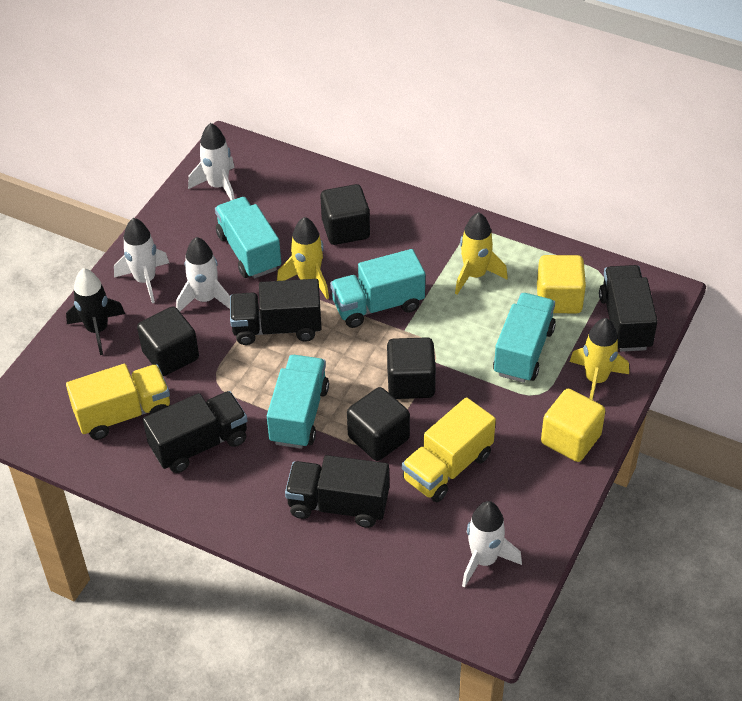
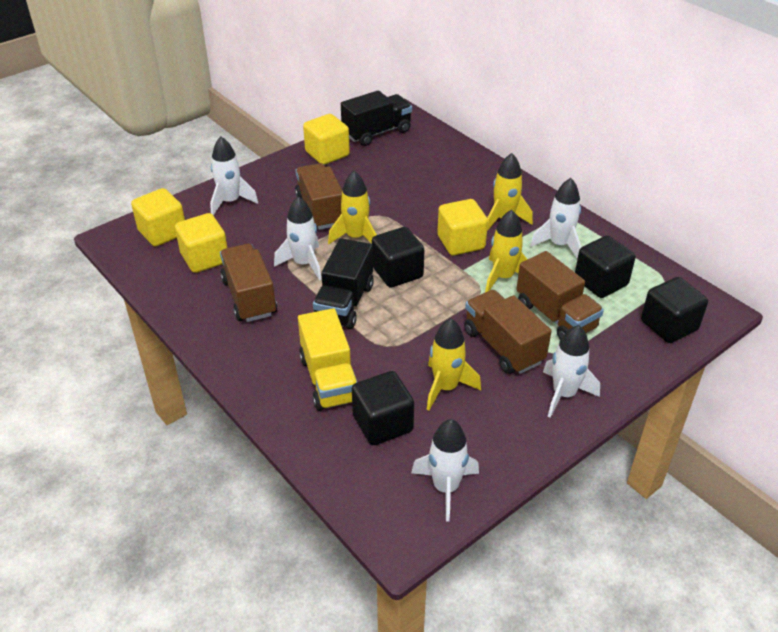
black rocket: 1 -> 0
black truck: 4 -> 2
brown truck: 0 -> 4
turquoise truck: 4 -> 0
white rocket: 4 -> 5
yellow cube: 2 -> 4
yellow rocket: 3 -> 4
yellow truck: 2 -> 1

